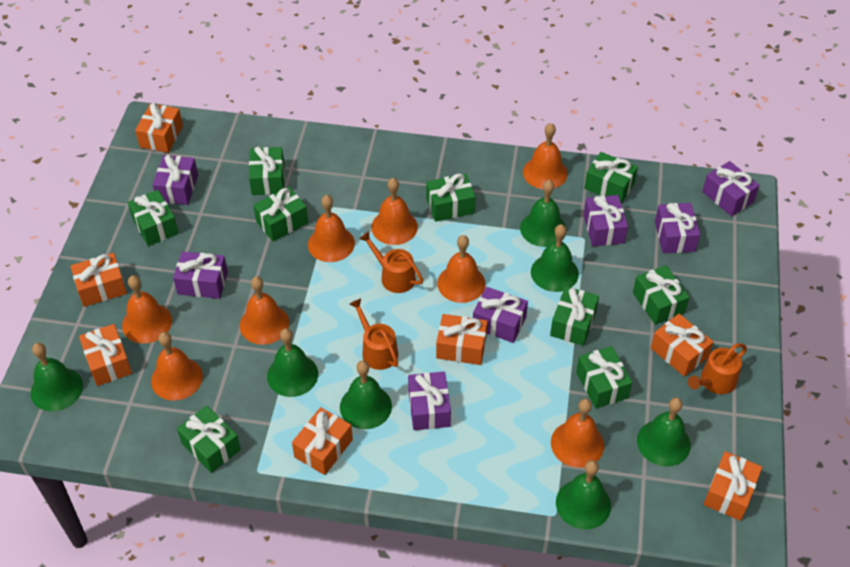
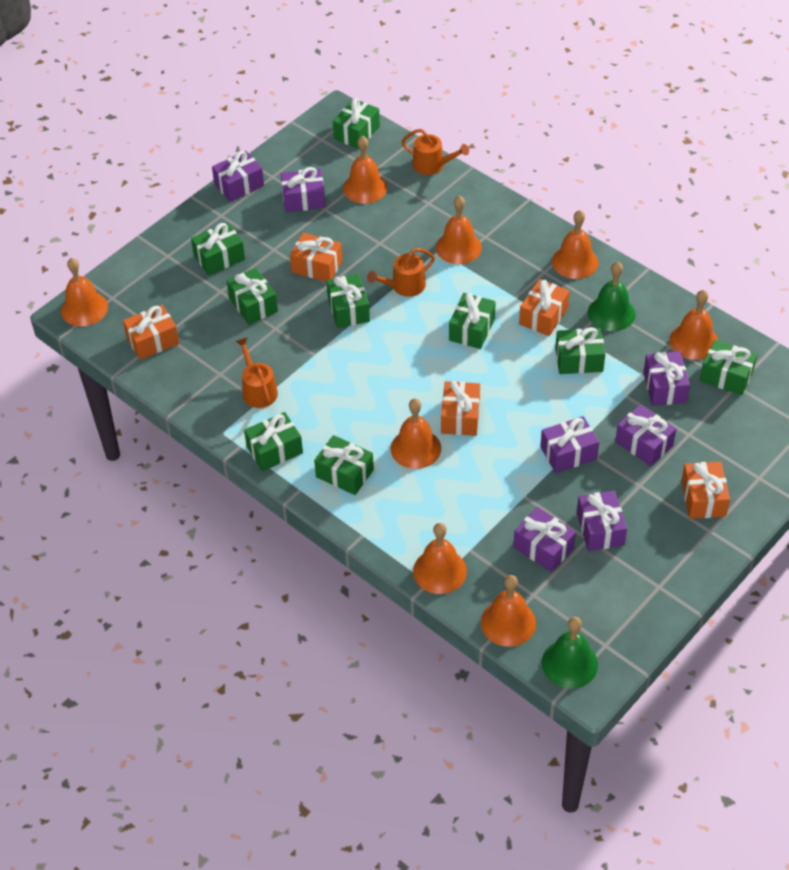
green bell: 7 -> 2
orange gift: 7 -> 5

